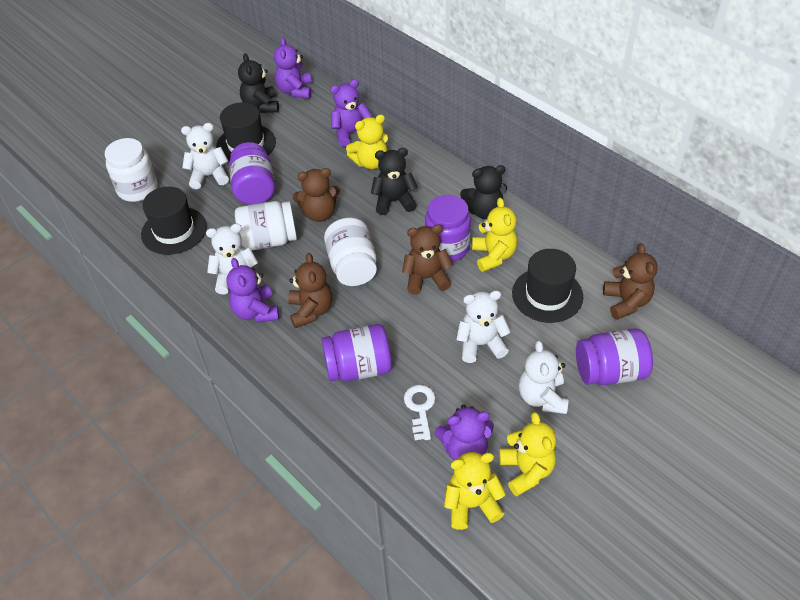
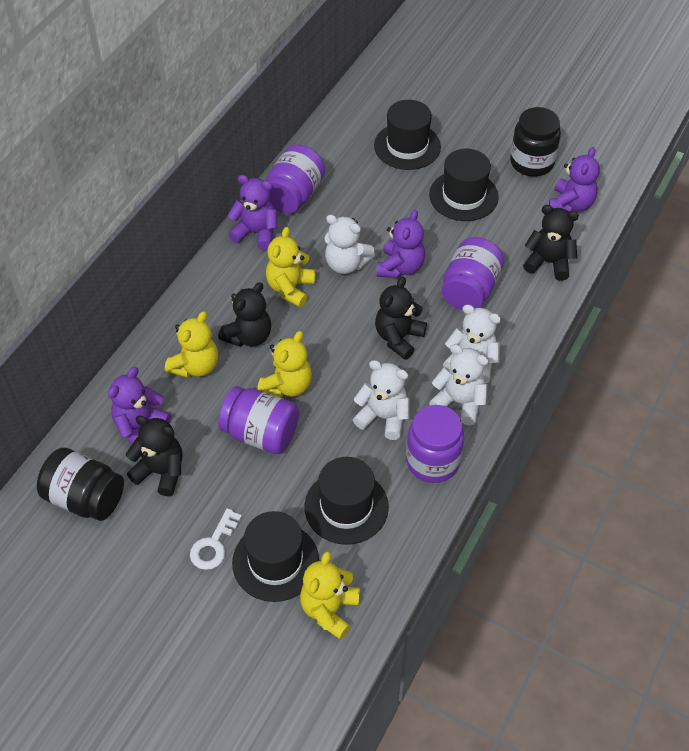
black hat: 3 -> 4
black jar: 0 -> 2
black teddy bear: 3 -> 4
brown teddy bear: 4 -> 0
white jar: 3 -> 0

